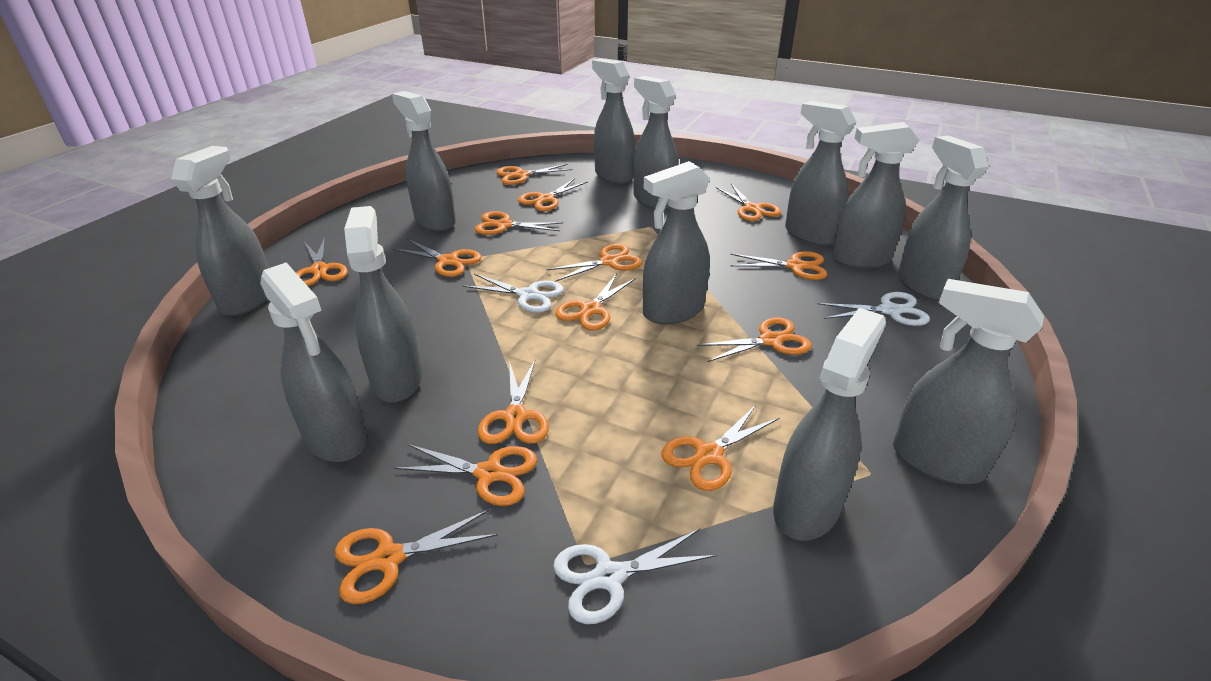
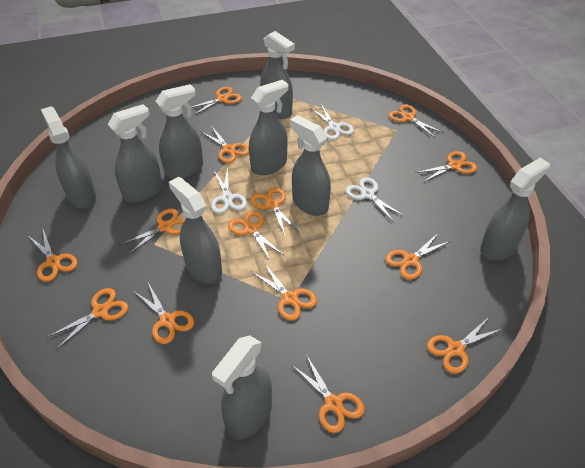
grey spray bottle: 12 -> 9

